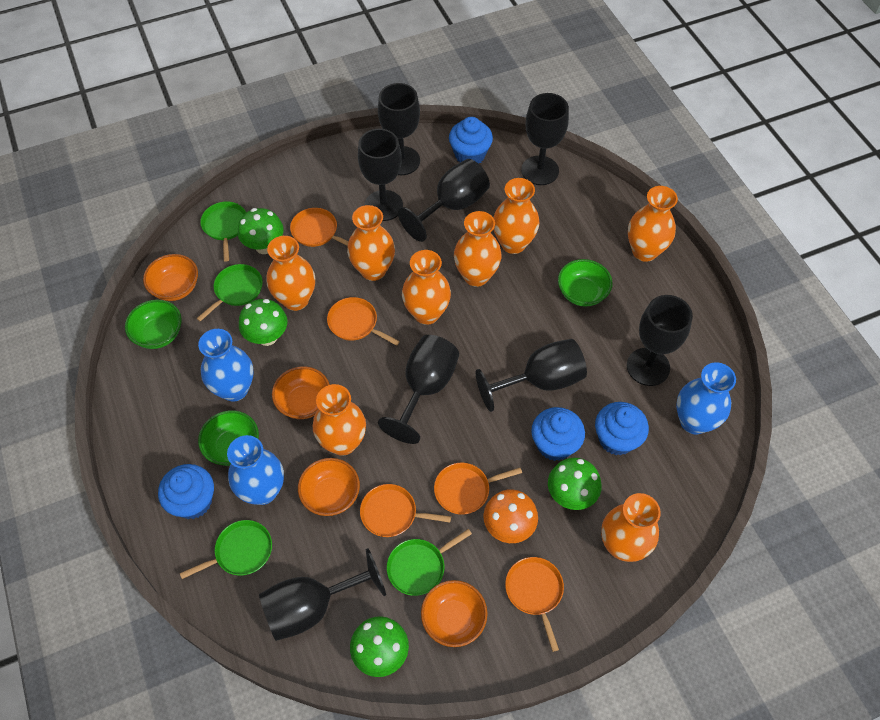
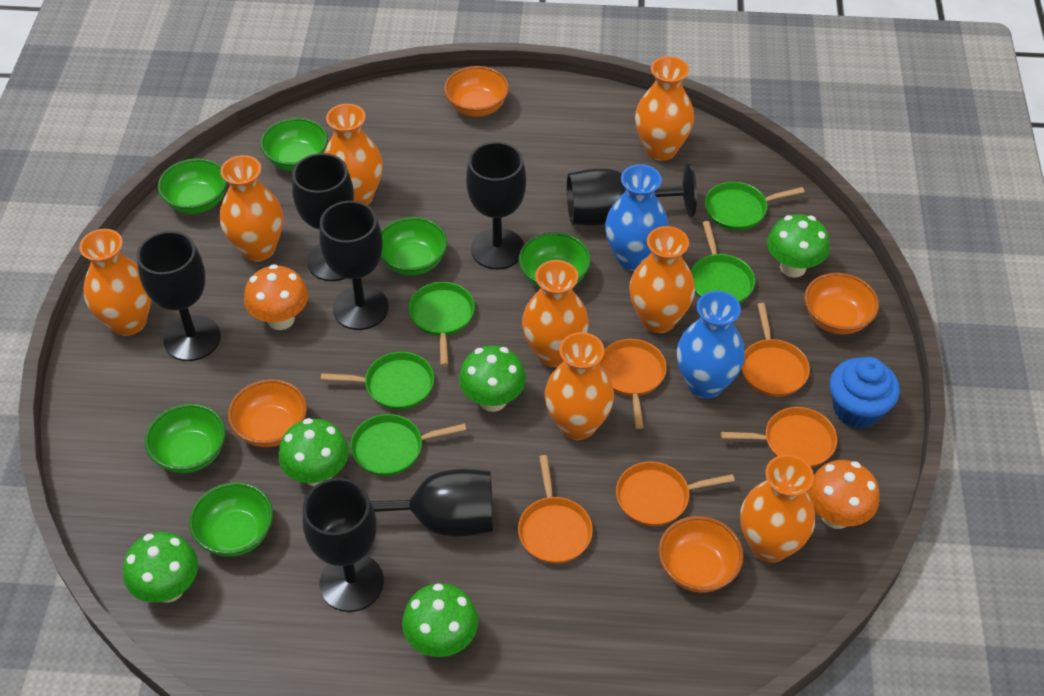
black goblet: 8 -> 7
blue cupcake: 4 -> 1
blue vase: 3 -> 2
green bowl: 3 -> 6
green mushroom: 4 -> 5
green pan: 4 -> 5
orange mushroom: 1 -> 2

